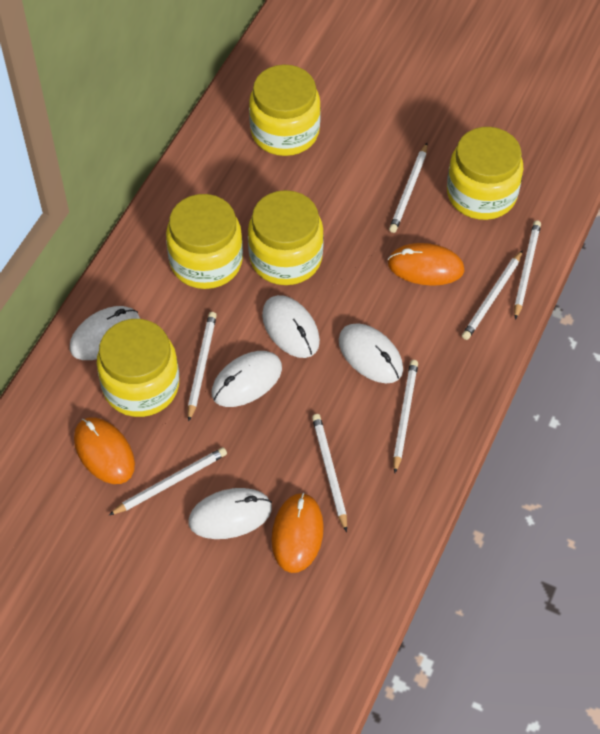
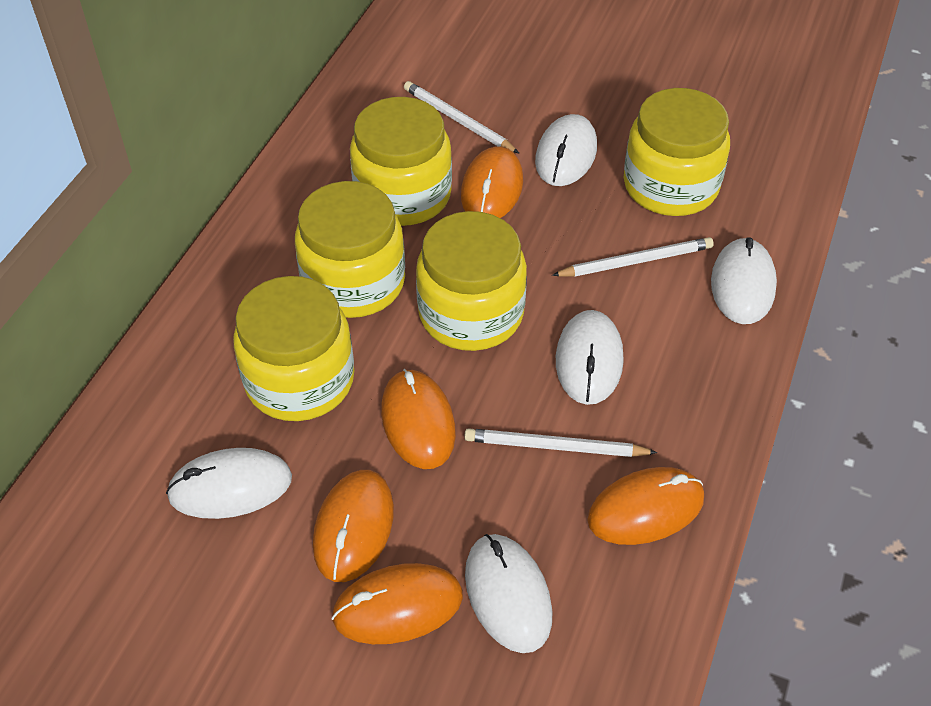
orange mouse: 3 -> 5
white pencil: 7 -> 3

